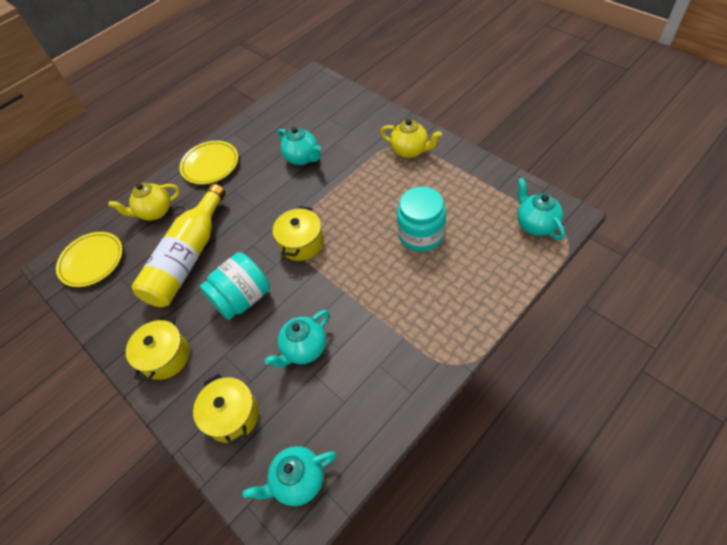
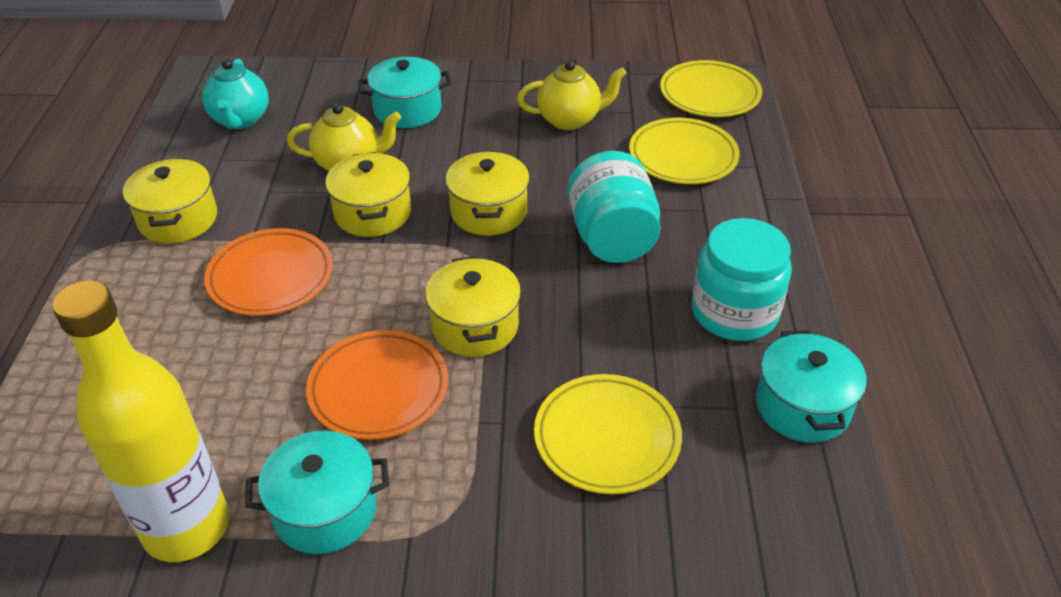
orange plate: 0 -> 2
turquoise pot: 0 -> 3
turquoise teapot: 4 -> 1
yellow plate: 2 -> 3
yellow pot: 3 -> 4

